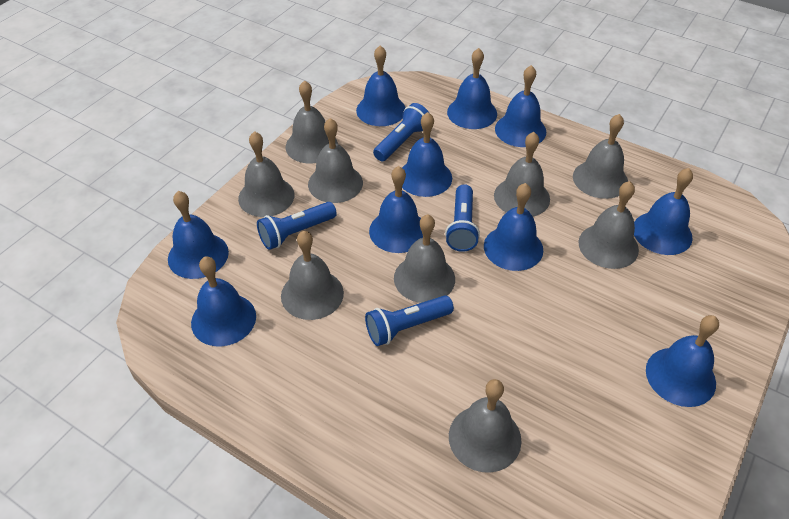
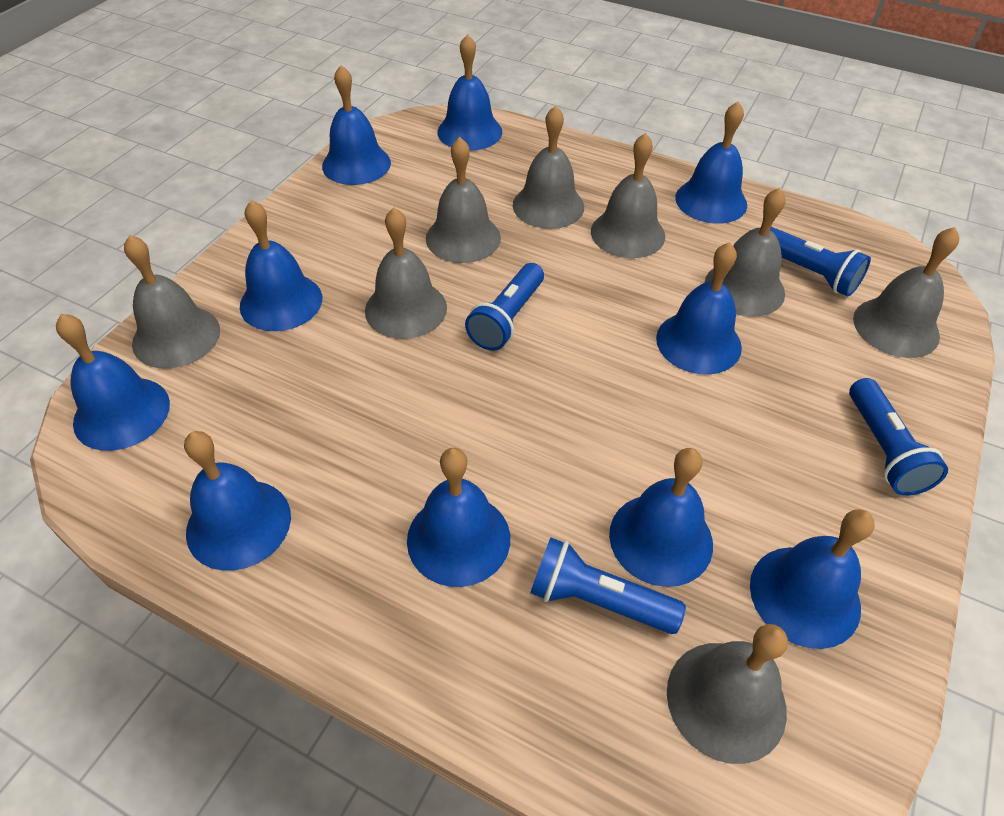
grey bell: 9 -> 8

